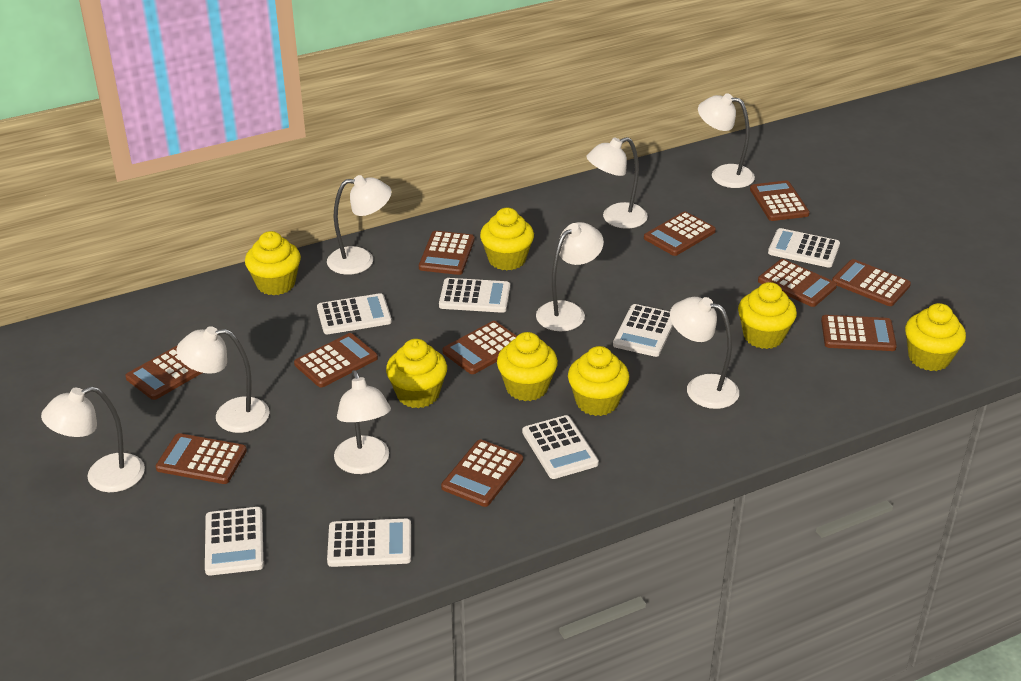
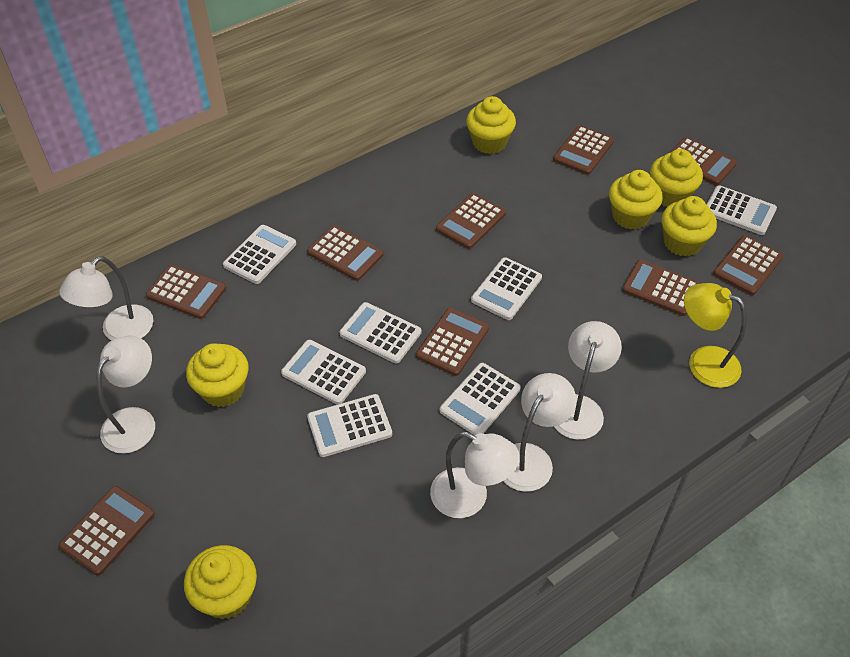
brown calculator: 11 -> 9
white lamp: 8 -> 5
yellow cupcake: 7 -> 6
yellow lamp: 0 -> 1

